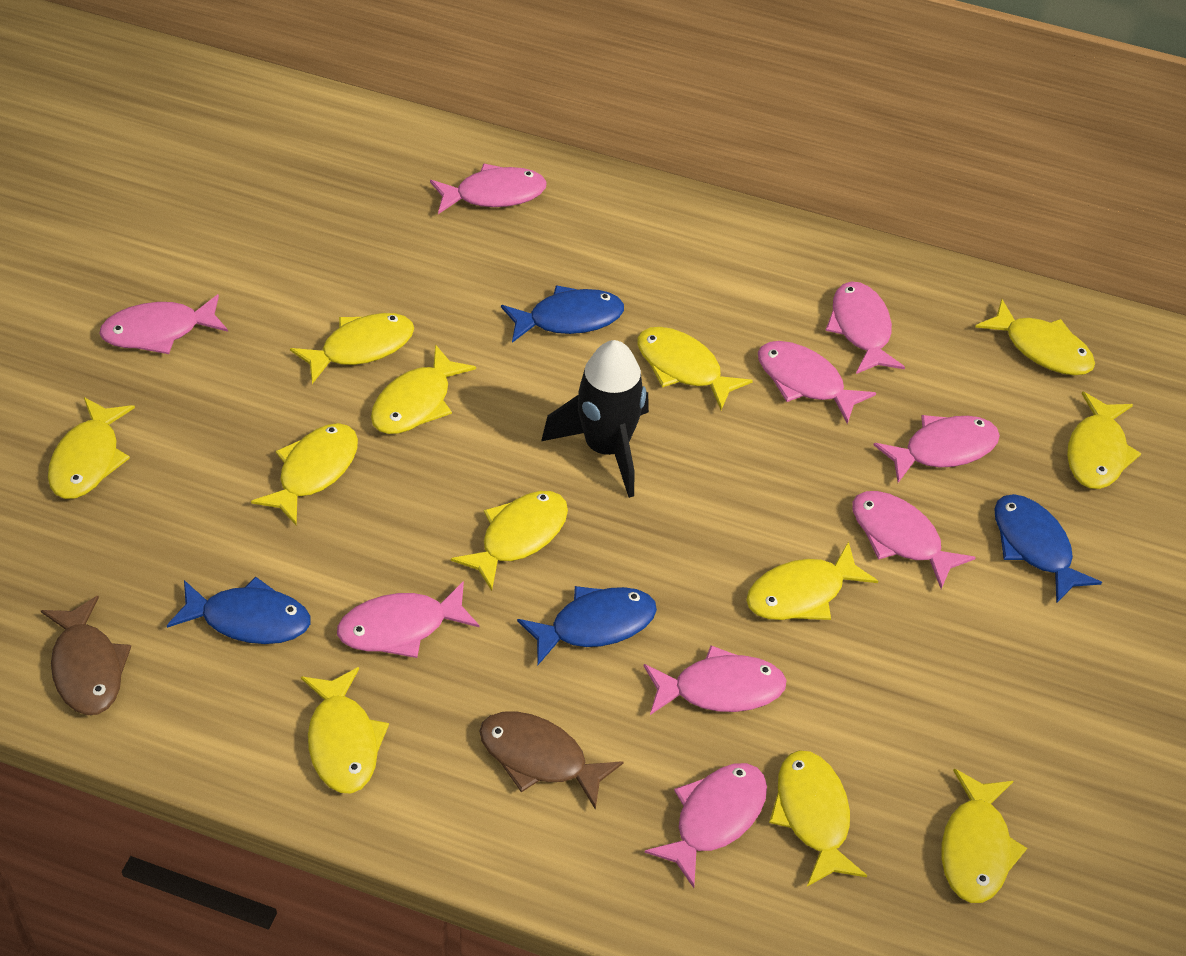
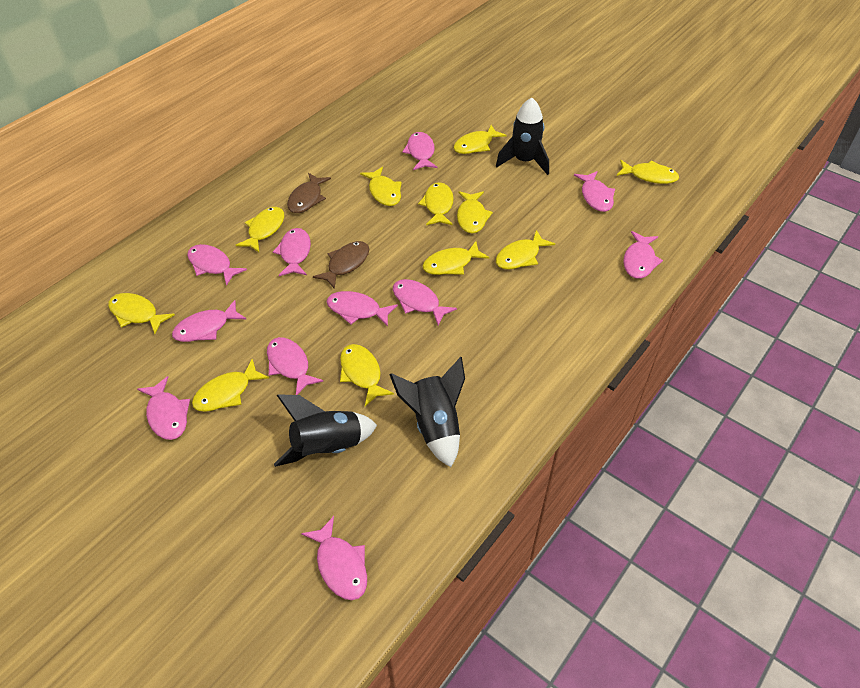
black rocket: 1 -> 3
blue fish: 4 -> 0
pink fish: 9 -> 11
yellow fish: 12 -> 11

